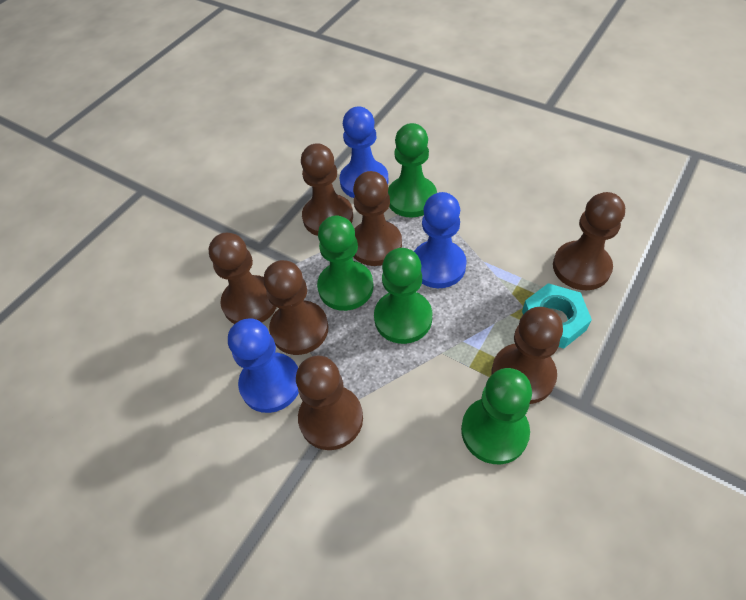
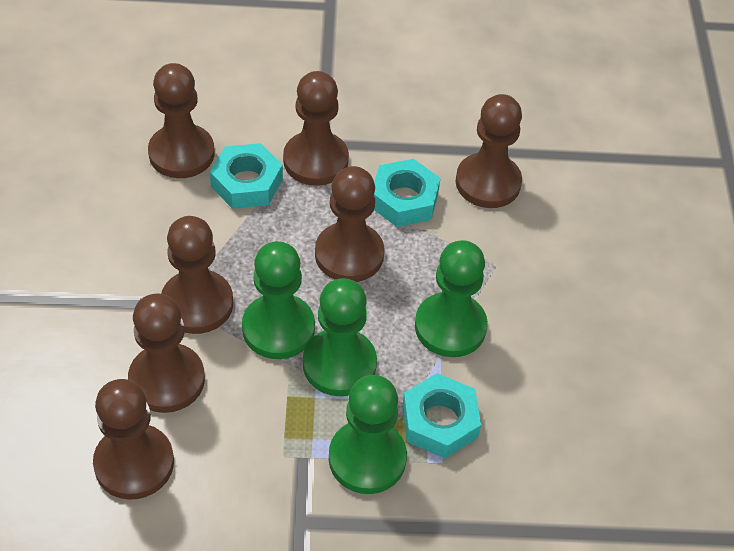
blue pawn: 3 -> 0
turquoise nut: 1 -> 3

